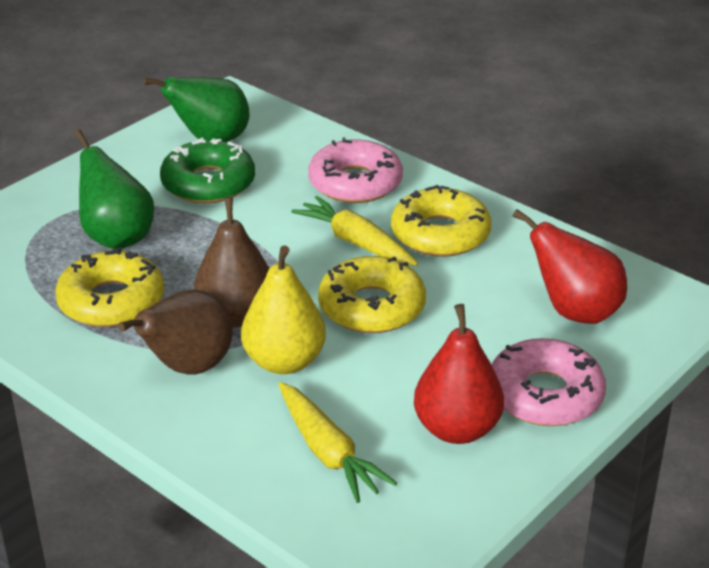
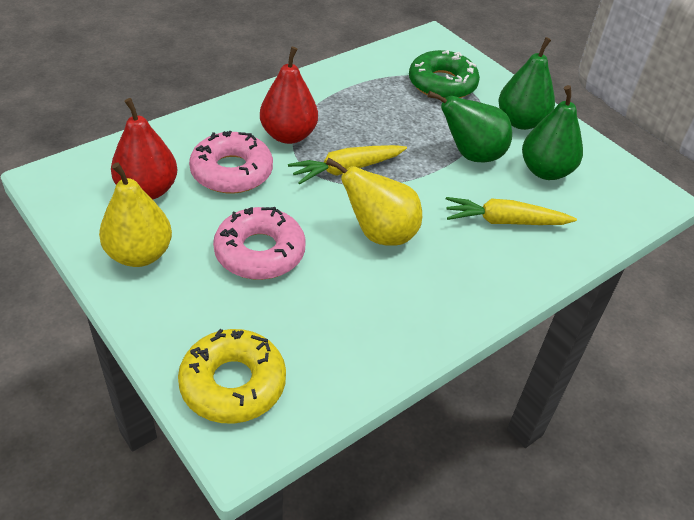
brown pear: 2 -> 0
green pear: 2 -> 3
yellow donut: 3 -> 1
yellow pear: 1 -> 2

